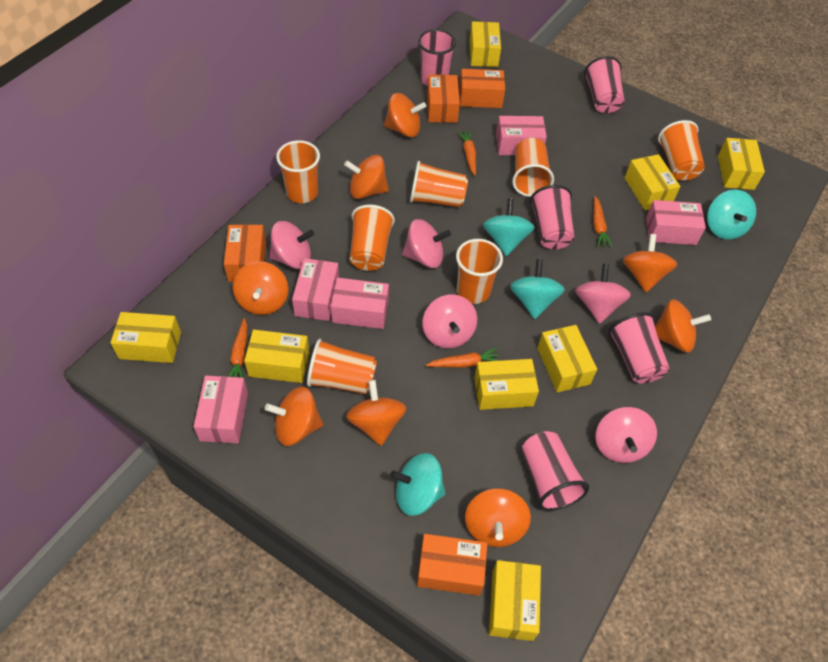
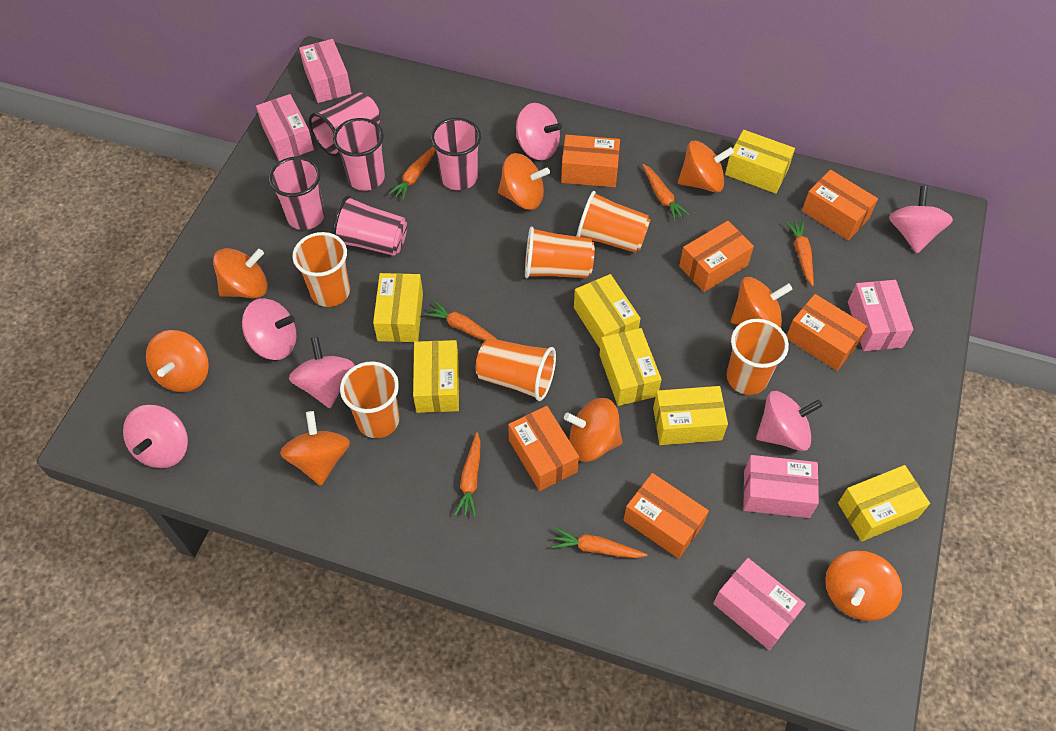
orange box: 4 -> 6
orange carrot: 4 -> 6
orange cup: 7 -> 6
pink spinning top: 5 -> 6
turquoise spinning top: 4 -> 0
yellow box: 8 -> 7

